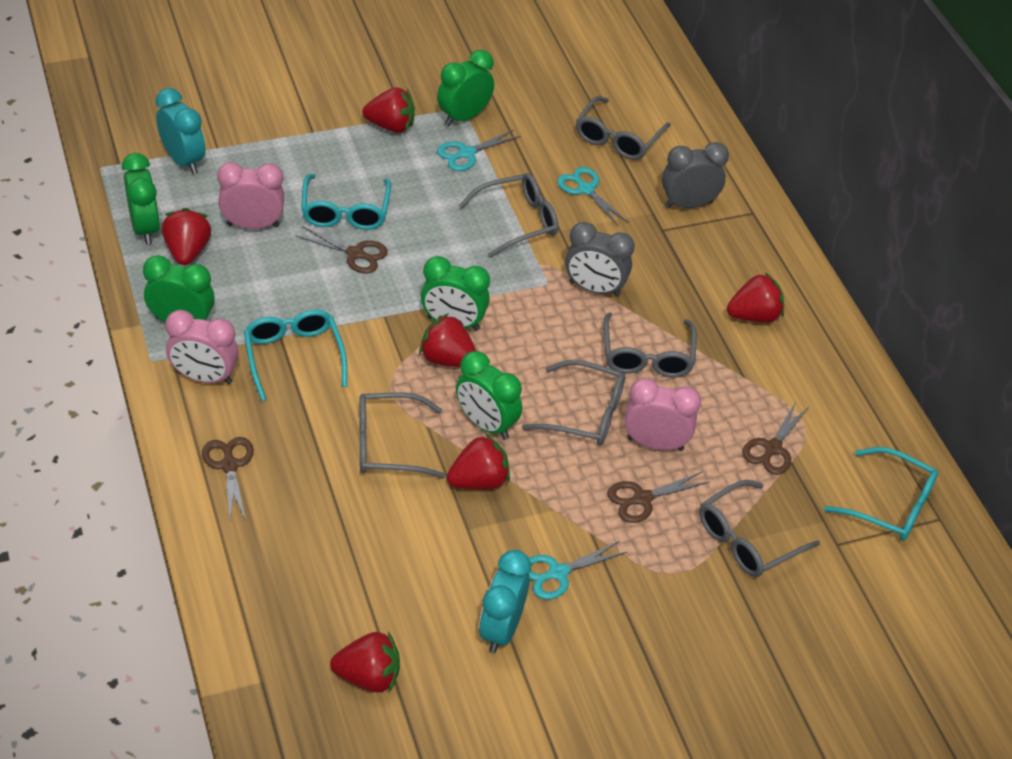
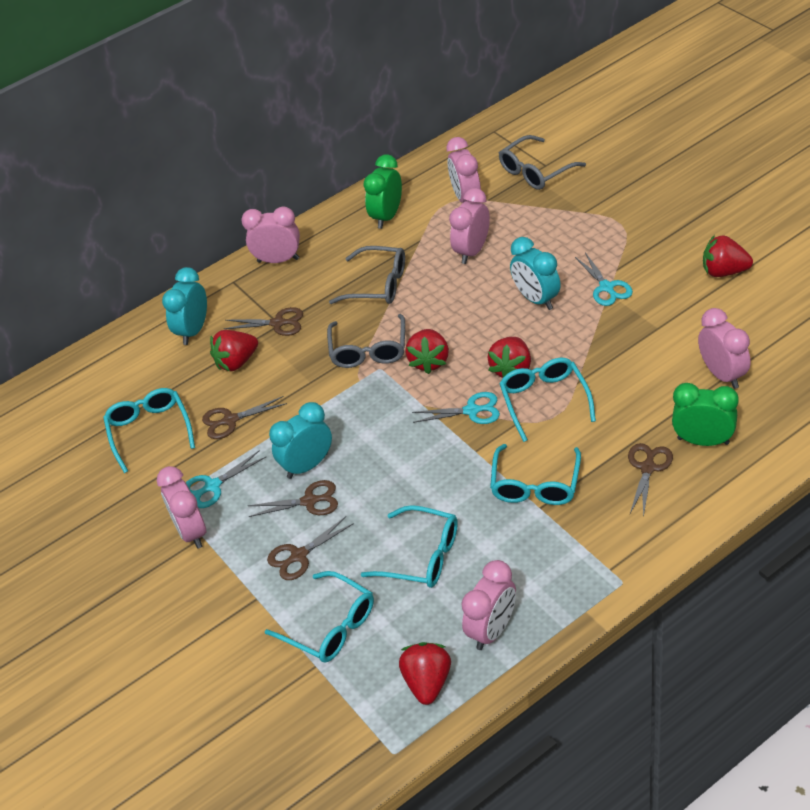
brown scissors: 4 -> 5
green clock: 5 -> 2
grey clock: 2 -> 0
grey glasses: 6 -> 3
pink clock: 3 -> 6
red strawberry: 6 -> 5
turquoise clock: 2 -> 3
turquoise glasses: 3 -> 5

